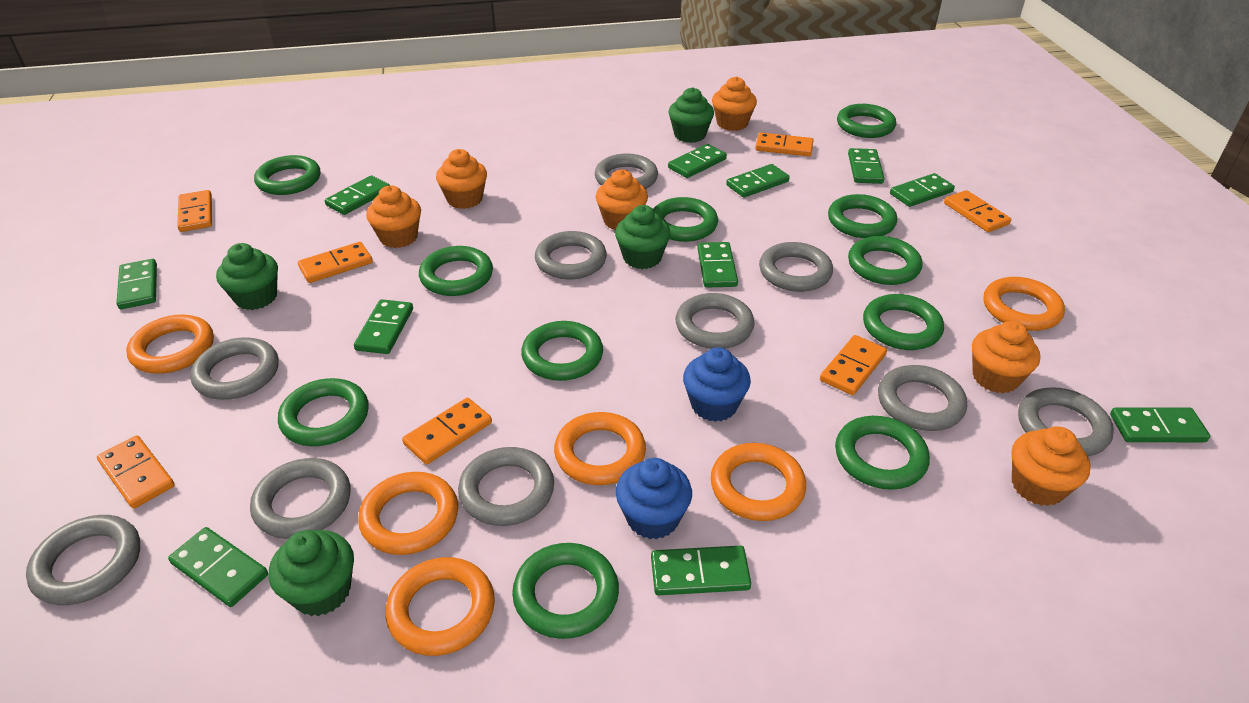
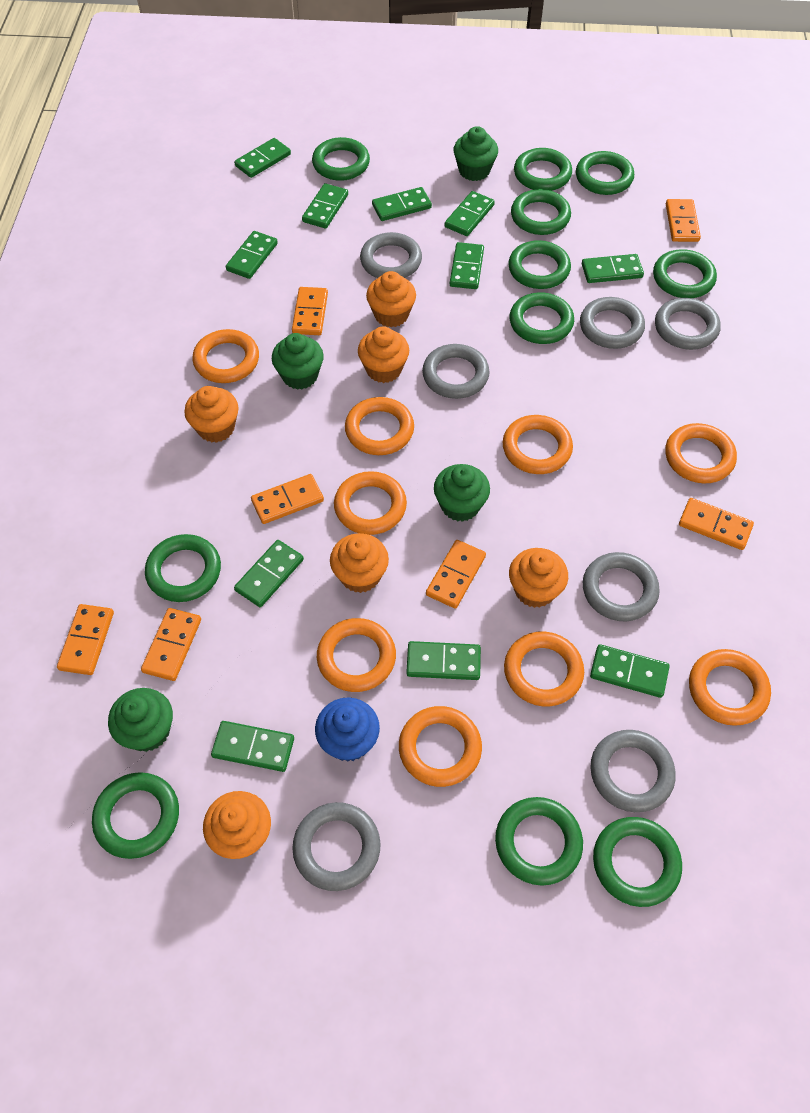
blue cupcake: 2 -> 1
grey ring: 10 -> 7
orange ring: 6 -> 9

